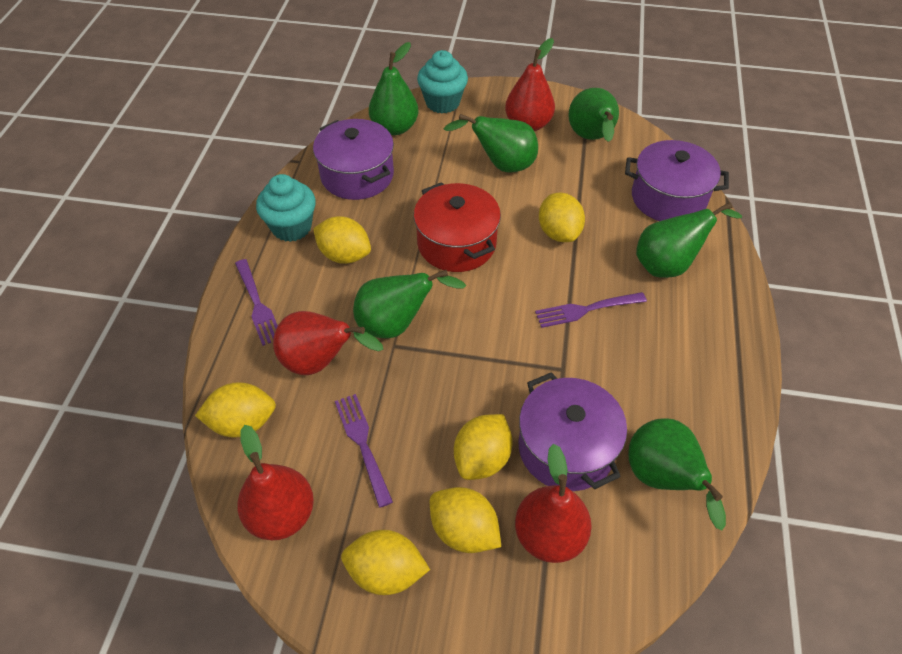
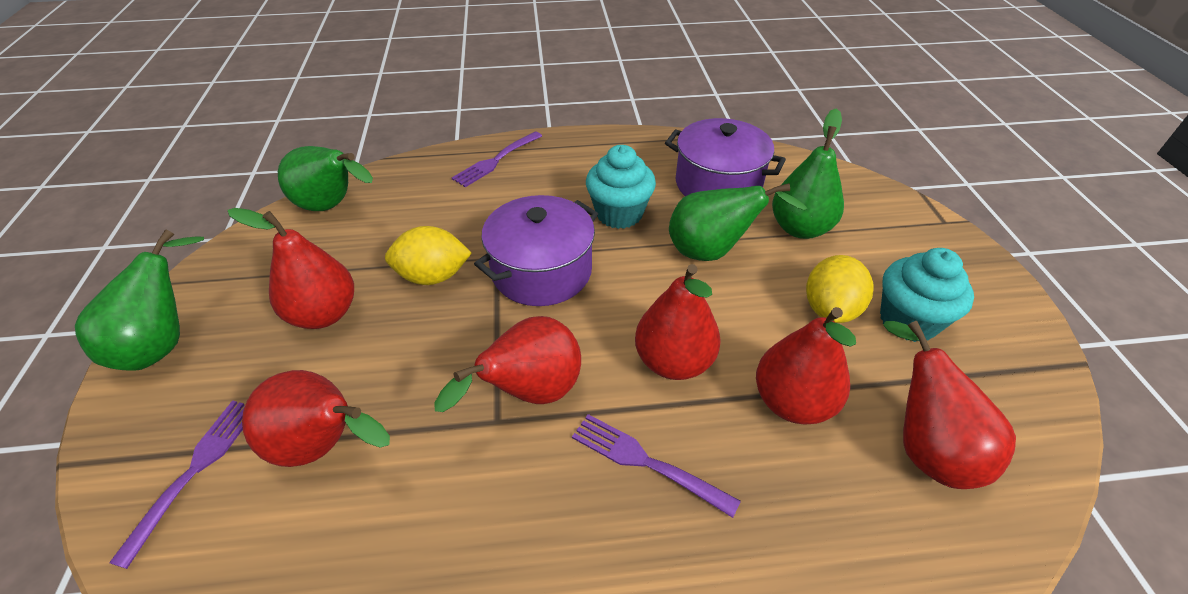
green pear: 6 -> 4
purple pot: 3 -> 2
red pear: 4 -> 6
red pot: 1 -> 0
yellow lemon: 6 -> 2

